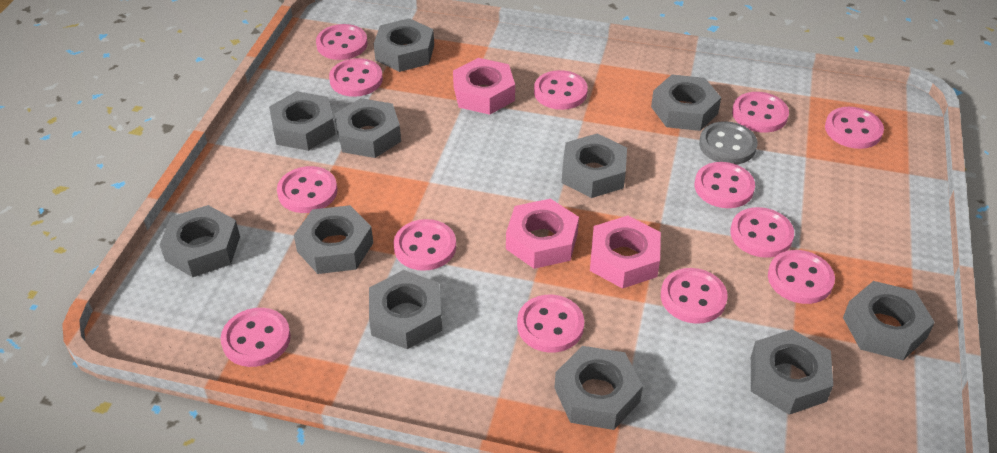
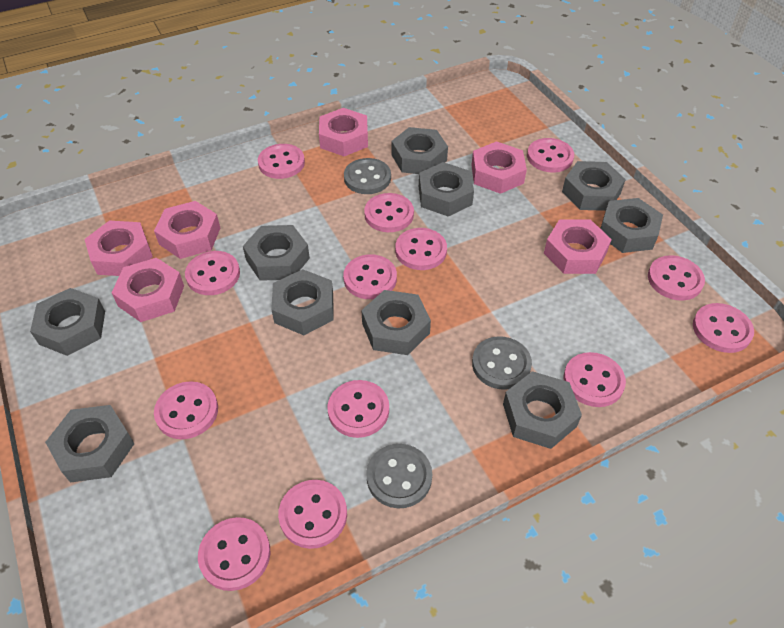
grey button: 1 -> 3
grey nut: 11 -> 10
pink nut: 3 -> 6

